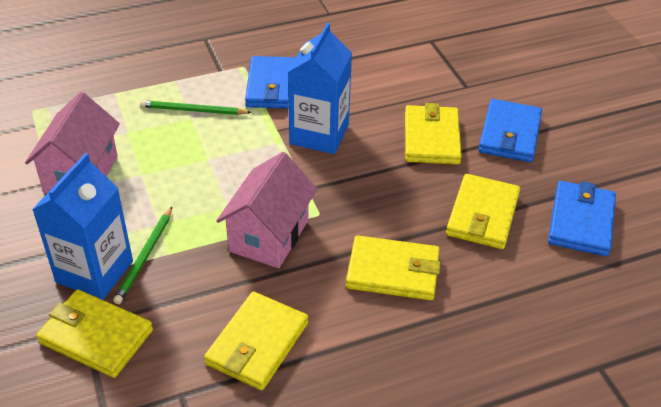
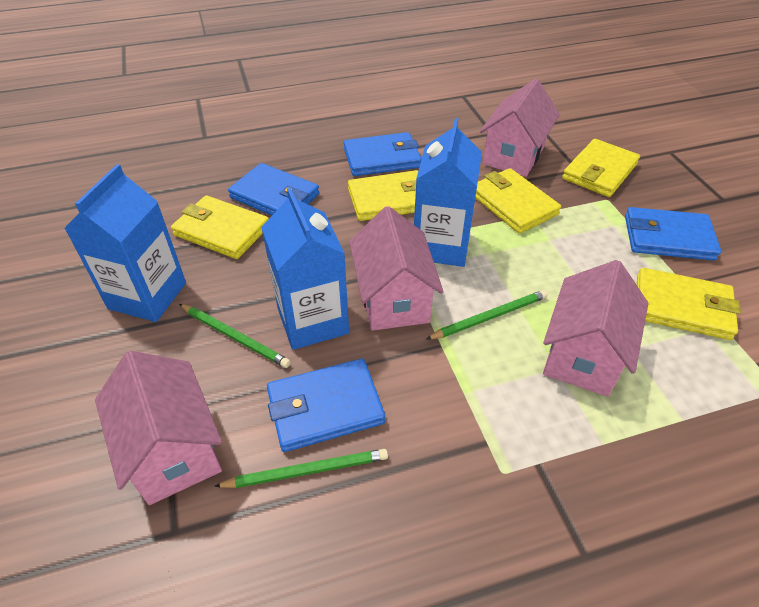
blue carton: 2 -> 3
blue wallet: 3 -> 4
green pencil: 2 -> 3
pink house: 2 -> 4

